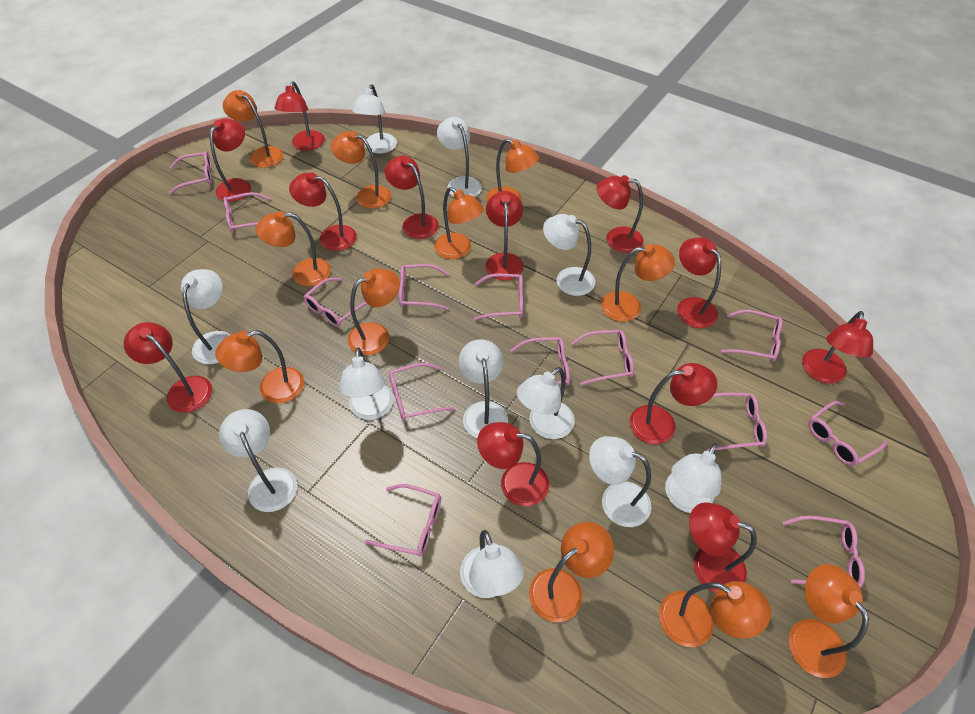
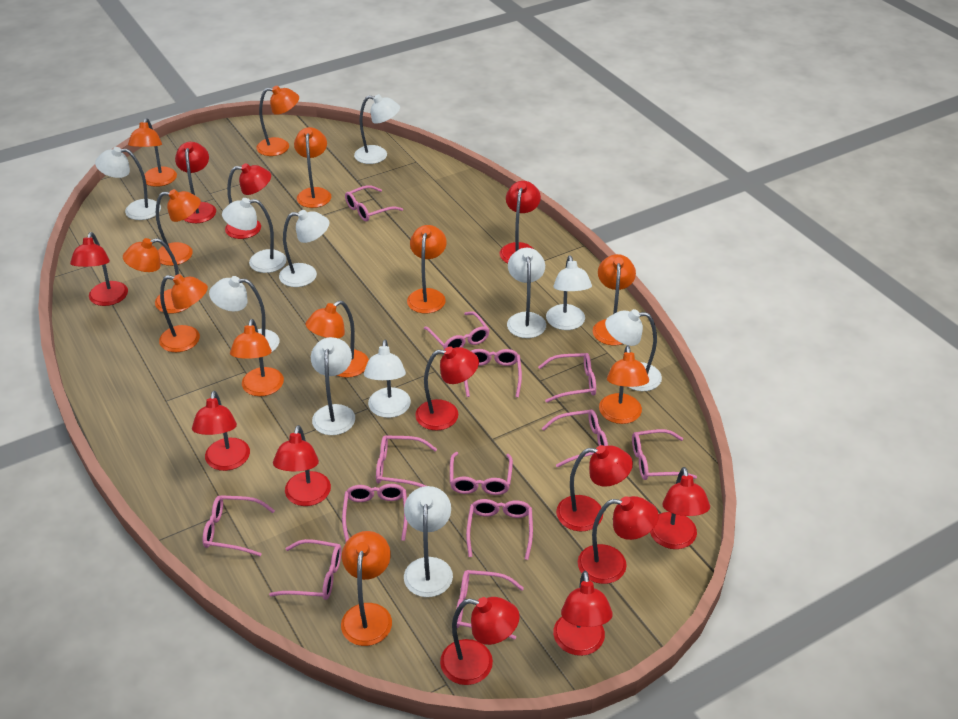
orange lamp: 11 -> 12

